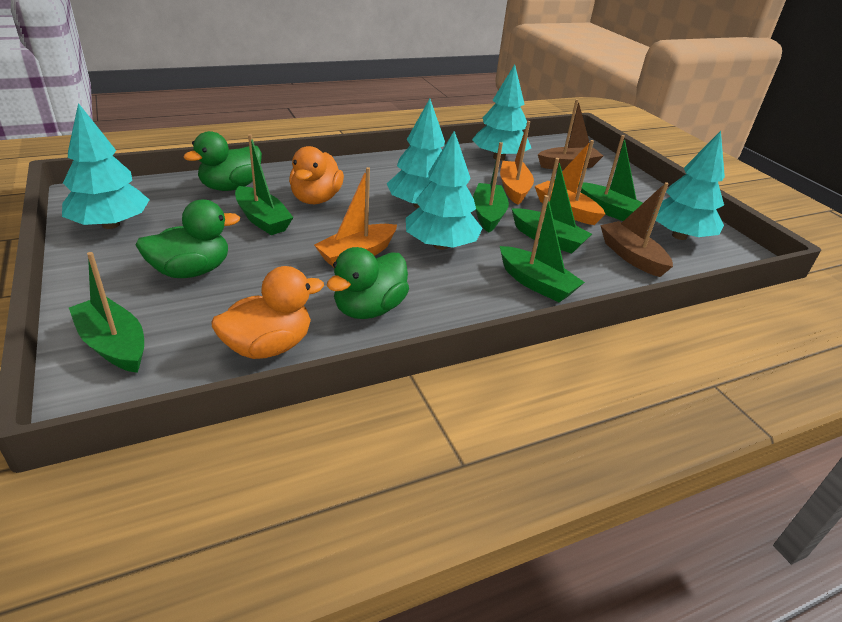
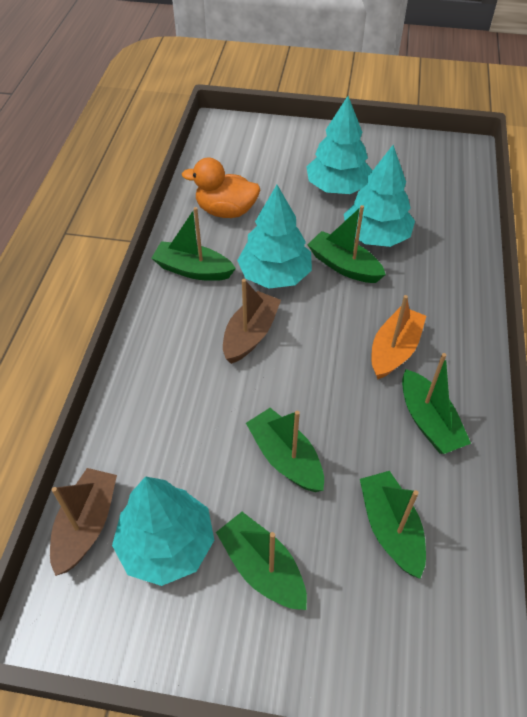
green duck: 3 -> 0
orange boat: 3 -> 1
orange duck: 2 -> 1
turquoise tree: 5 -> 4

